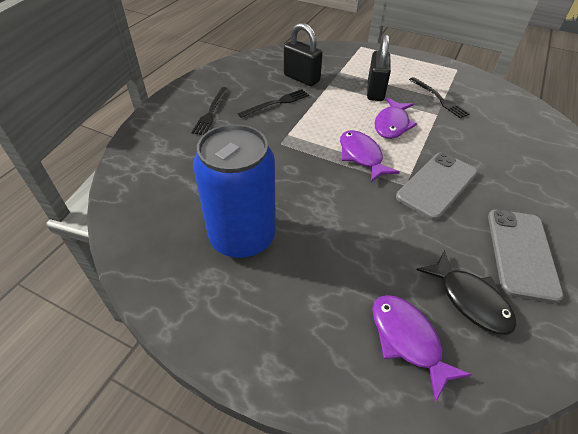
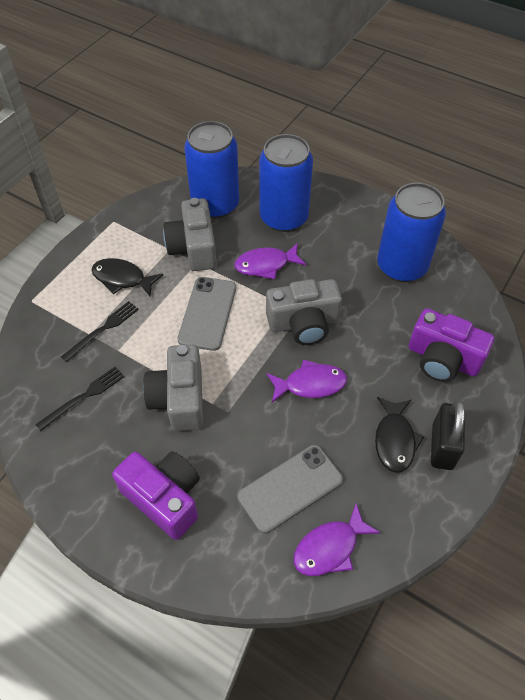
black fish: 1 -> 2
black fork: 3 -> 2
black padlock: 2 -> 1
blue can: 1 -> 3
grey camera: 0 -> 3
purple camera: 0 -> 2

